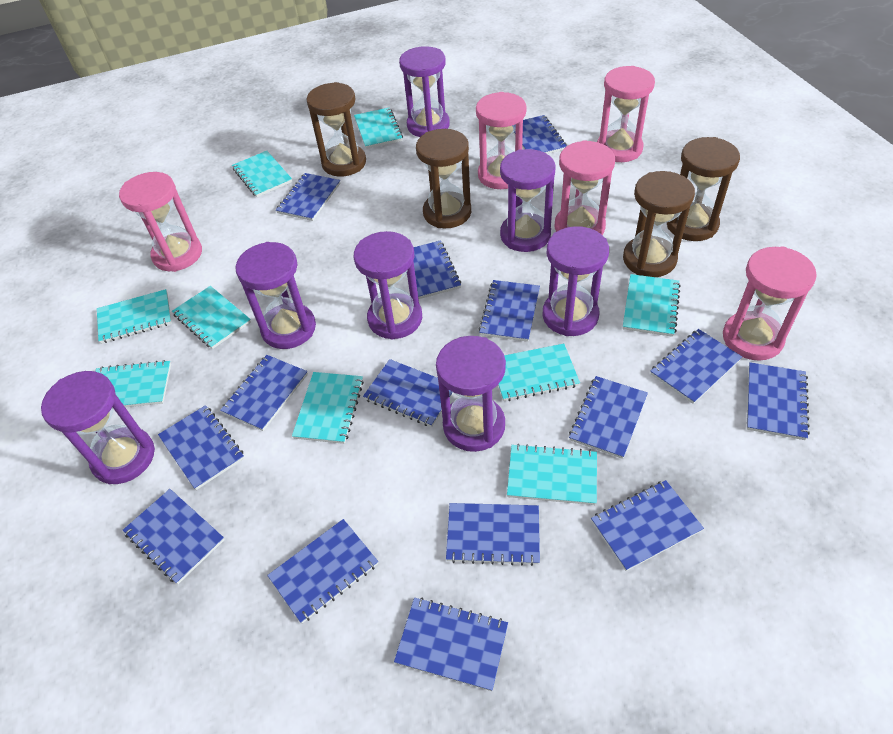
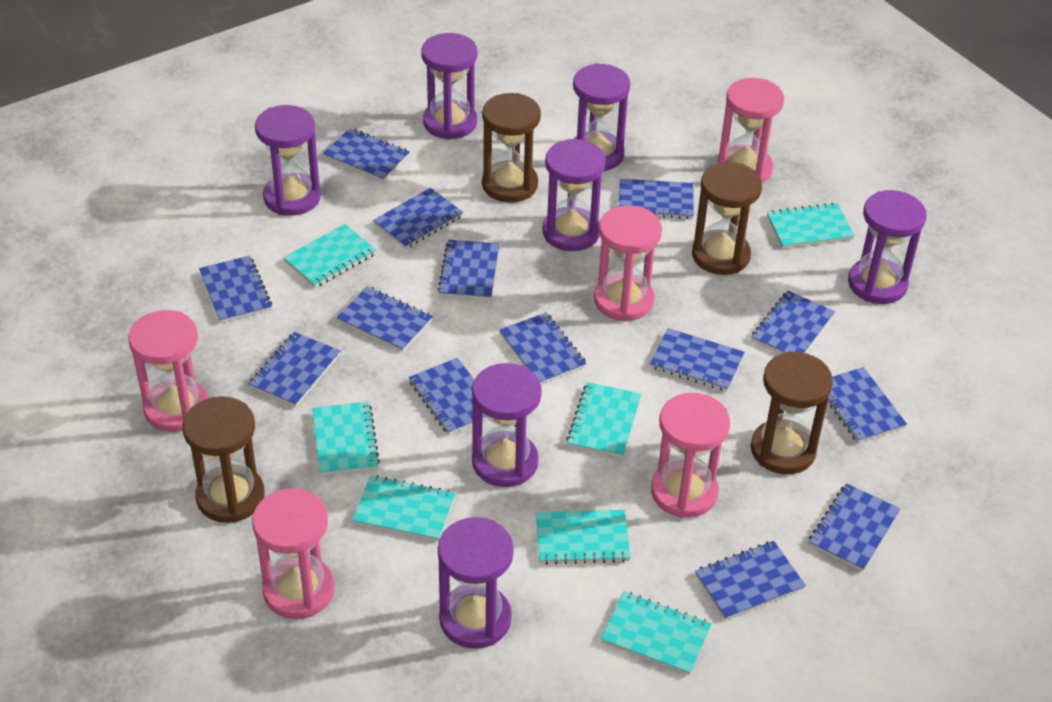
blue notebook: 15 -> 14
turquoise notebook: 9 -> 7

